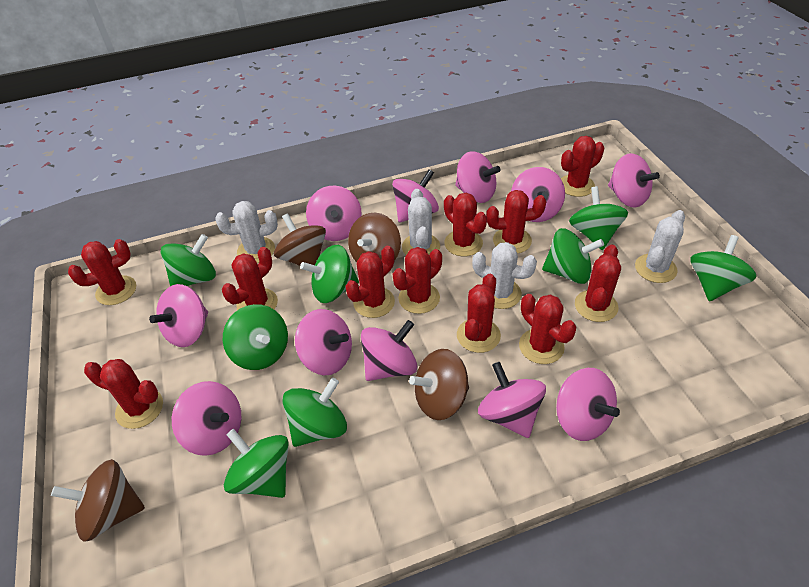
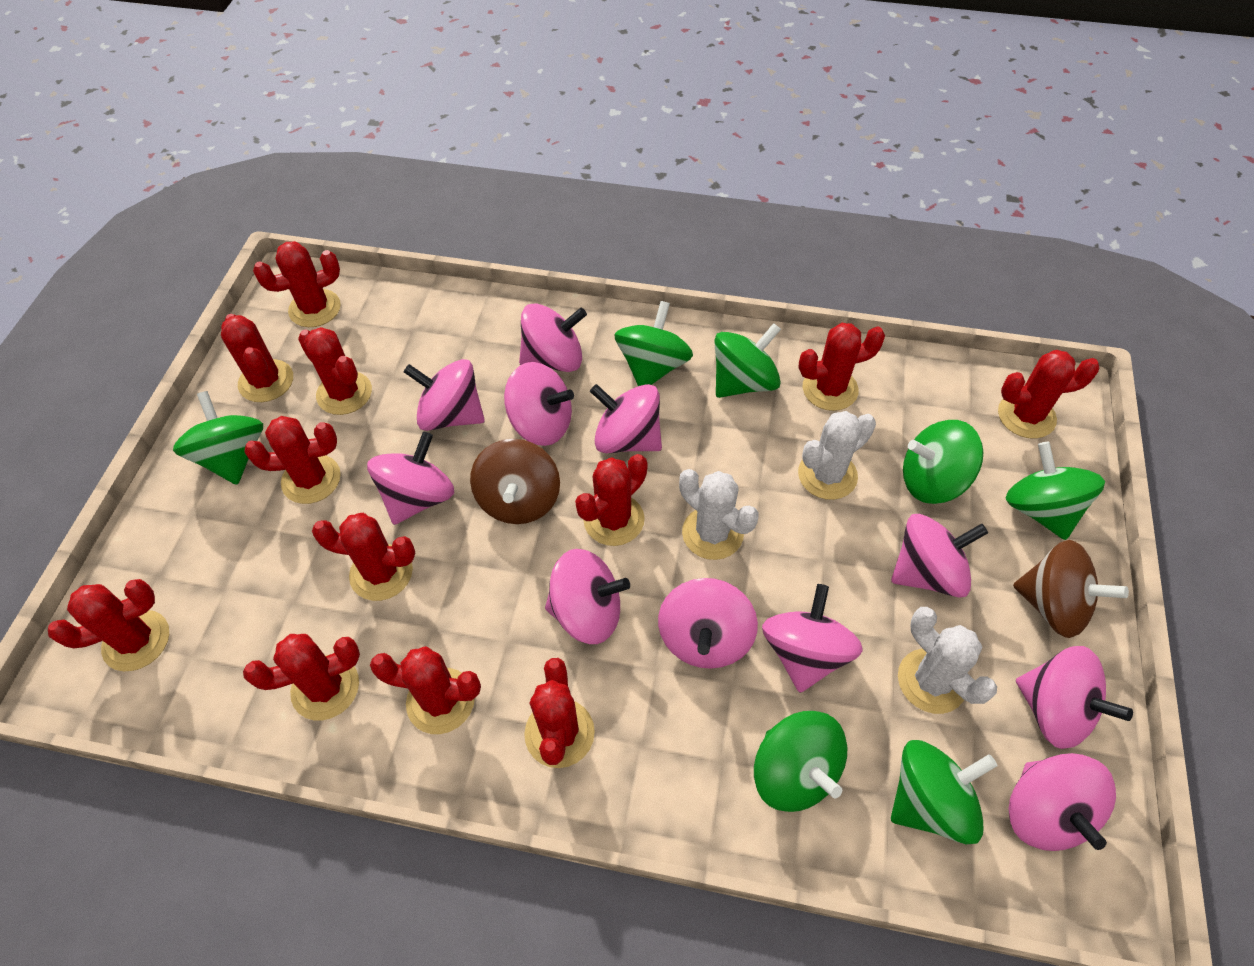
brown spinning top: 4 -> 2
green spinning top: 8 -> 7
red cactus: 11 -> 12
white cactus: 4 -> 3

